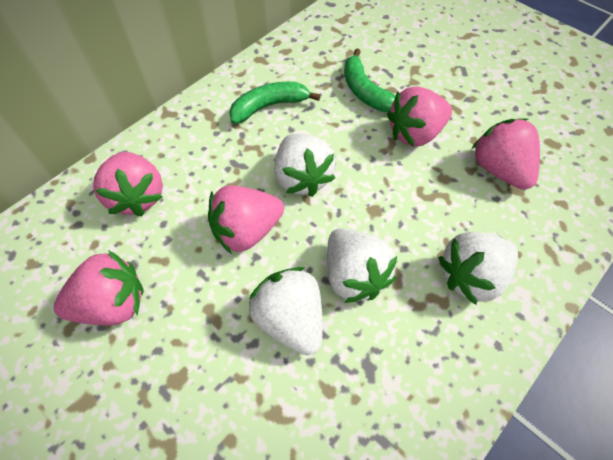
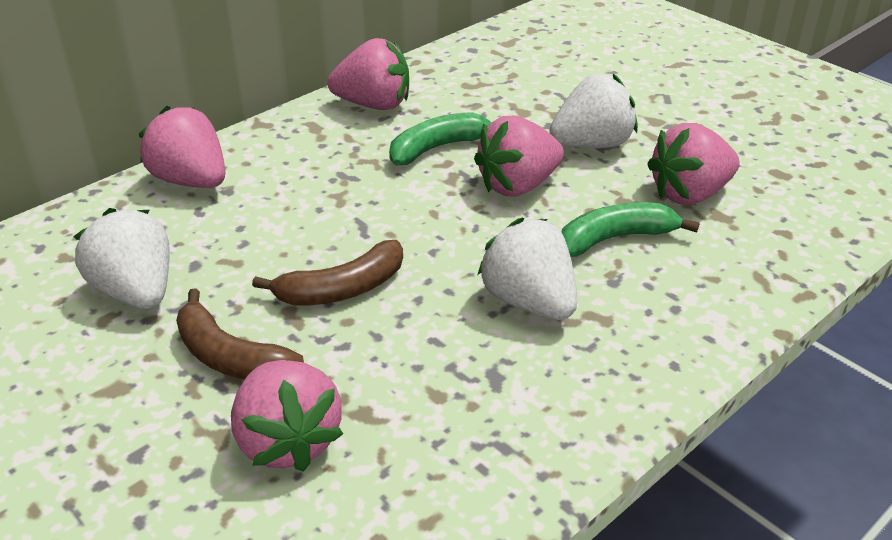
brown banana: 0 -> 2
white strawberry: 4 -> 3

